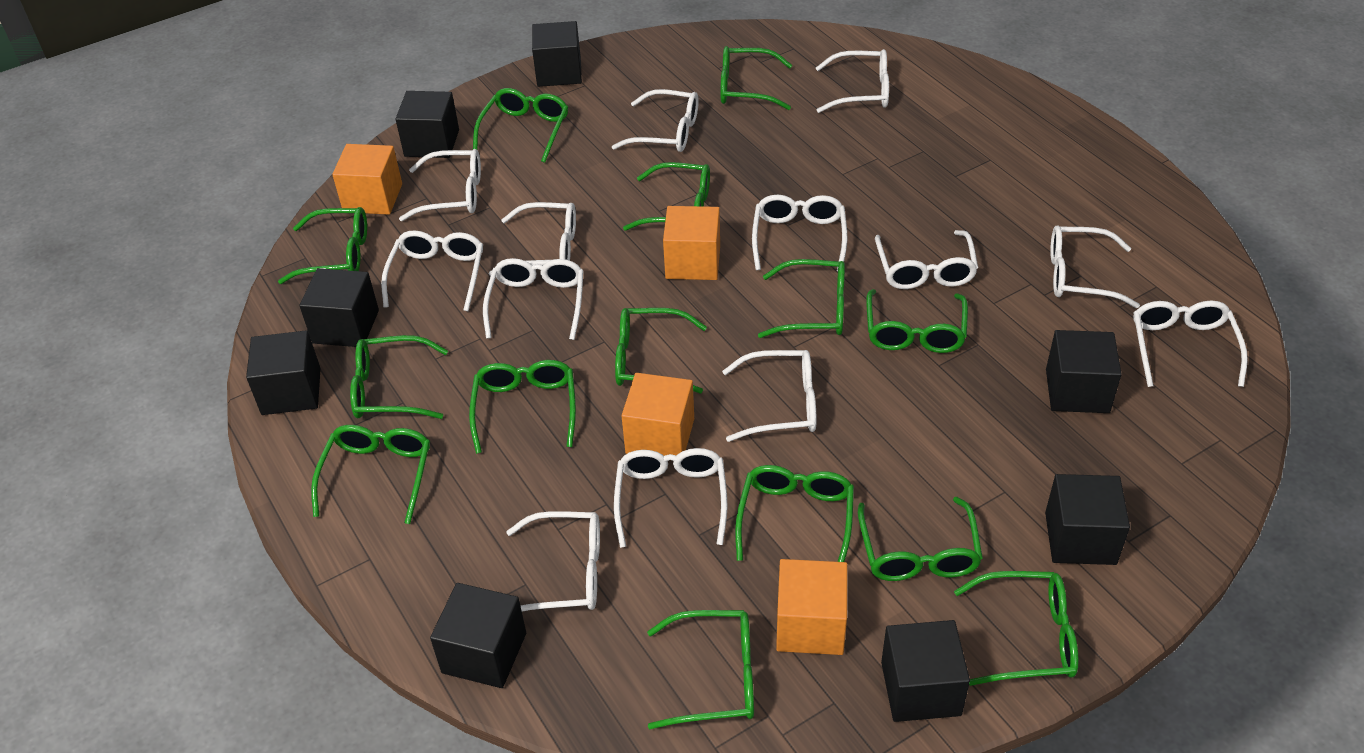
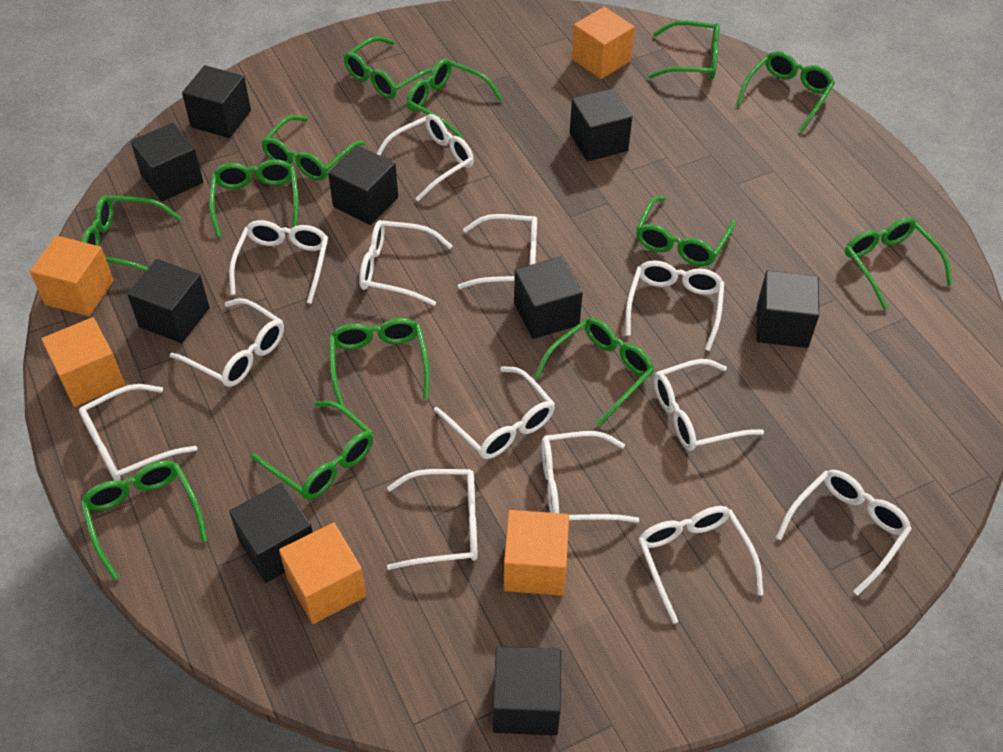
black cube: 8 -> 9
green glasses: 14 -> 13
orange cube: 4 -> 5

